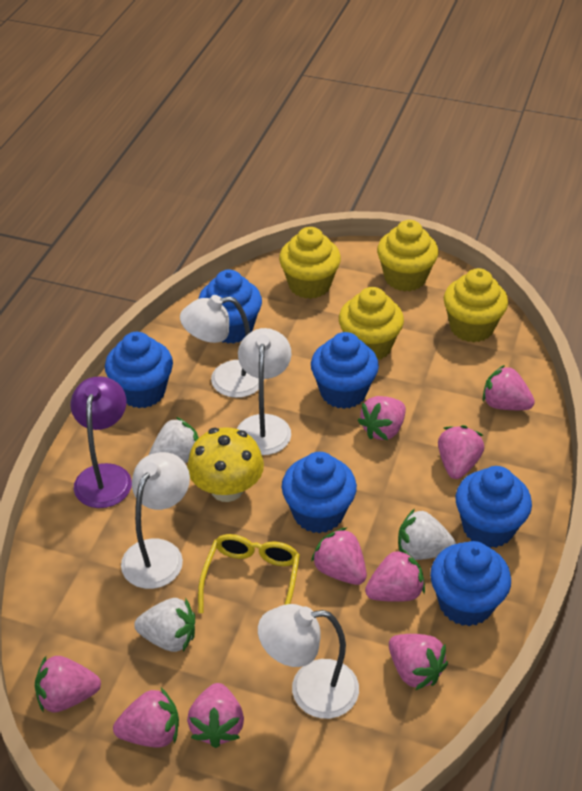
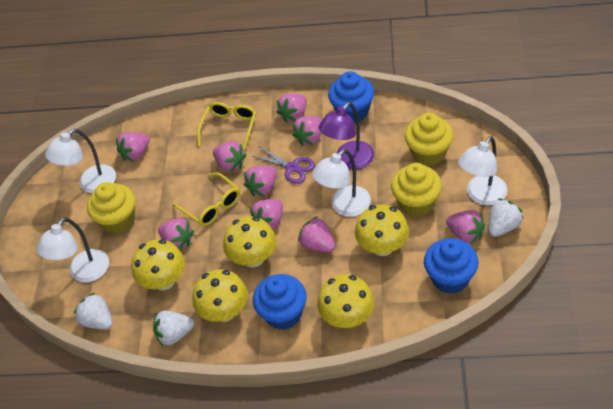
blue cupcake: 6 -> 3
purple scissors: 0 -> 1
yellow cupcake: 4 -> 3
yellow glasses: 1 -> 2
yellow mushroom: 1 -> 5

